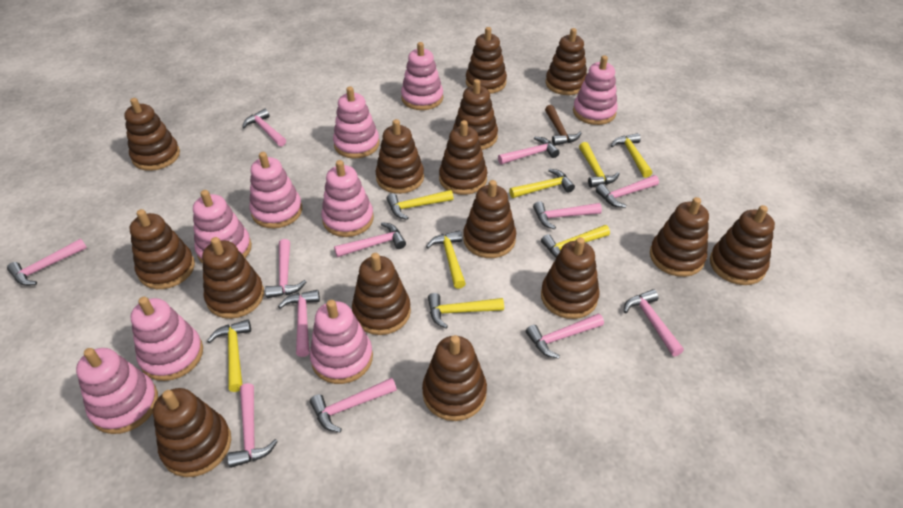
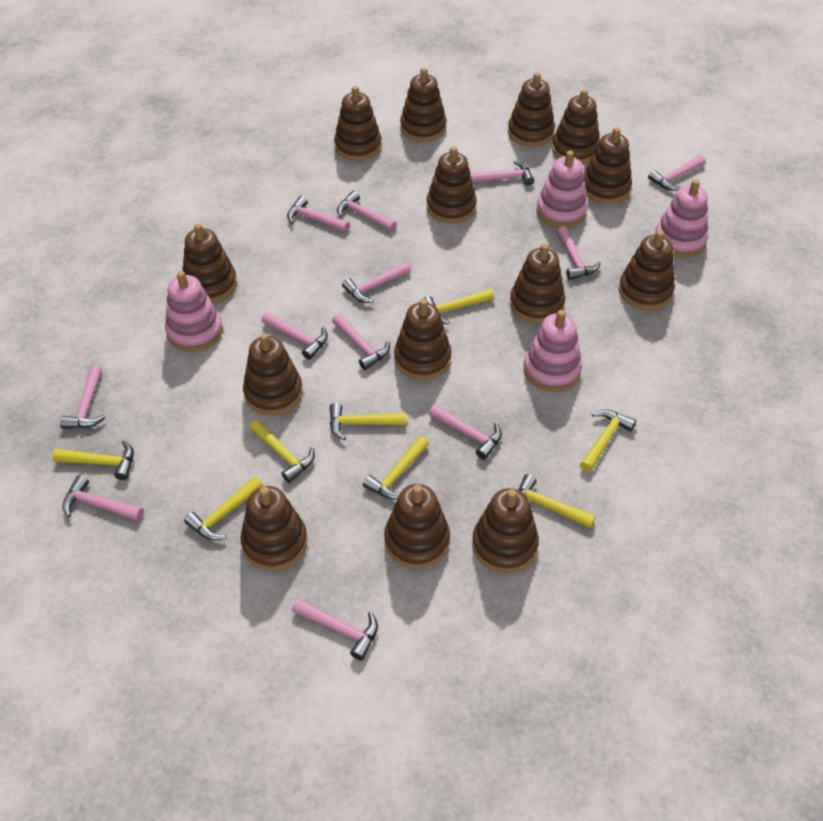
brown hammer: 1 -> 0
brown stacking toy: 15 -> 14
pink stacking toy: 9 -> 4

